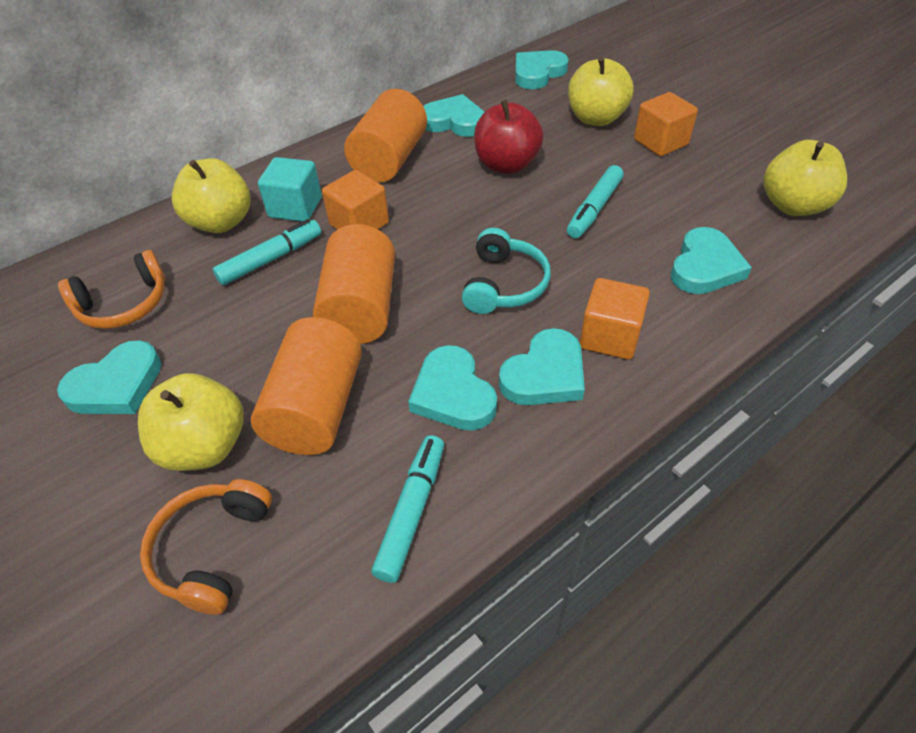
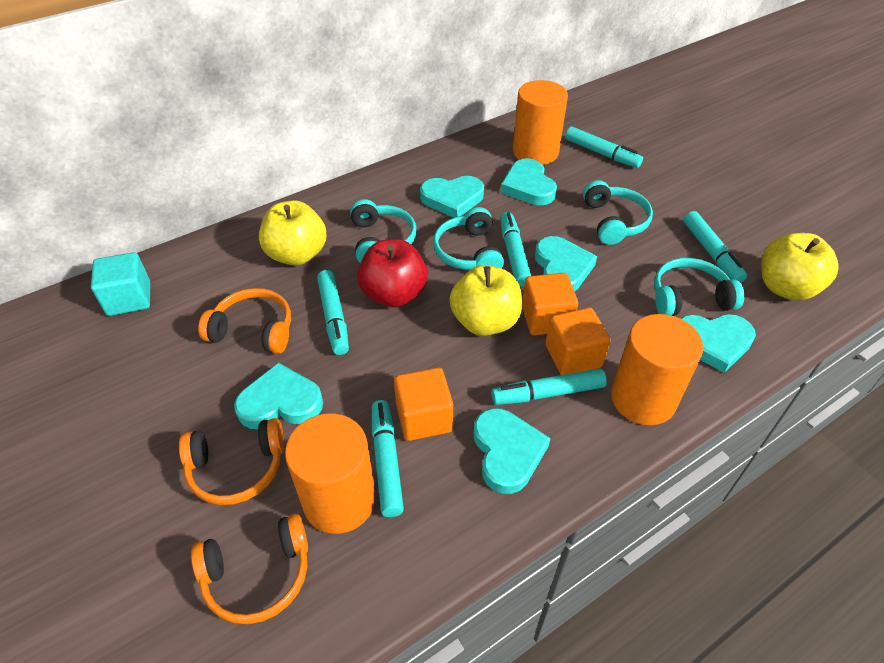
orange headphones: 2 -> 3
turquoise headphones: 1 -> 4
turquoise marker: 3 -> 6
yellow apple: 4 -> 3

